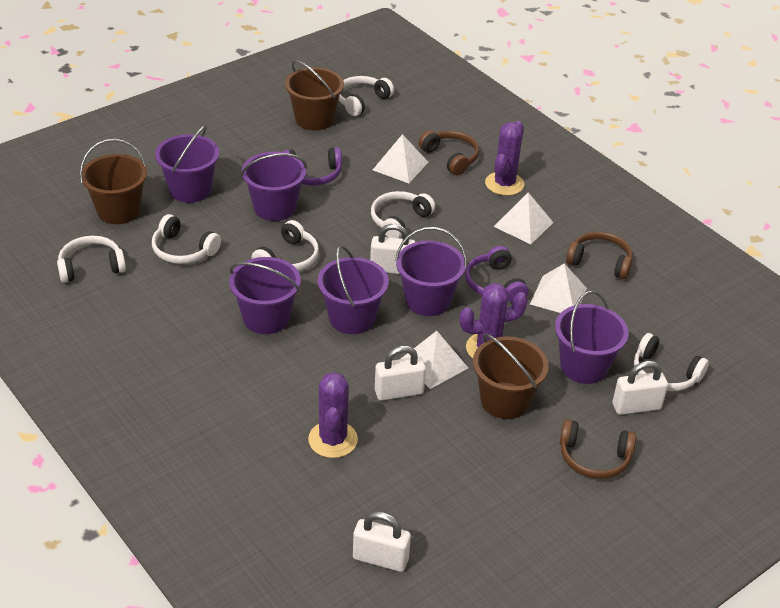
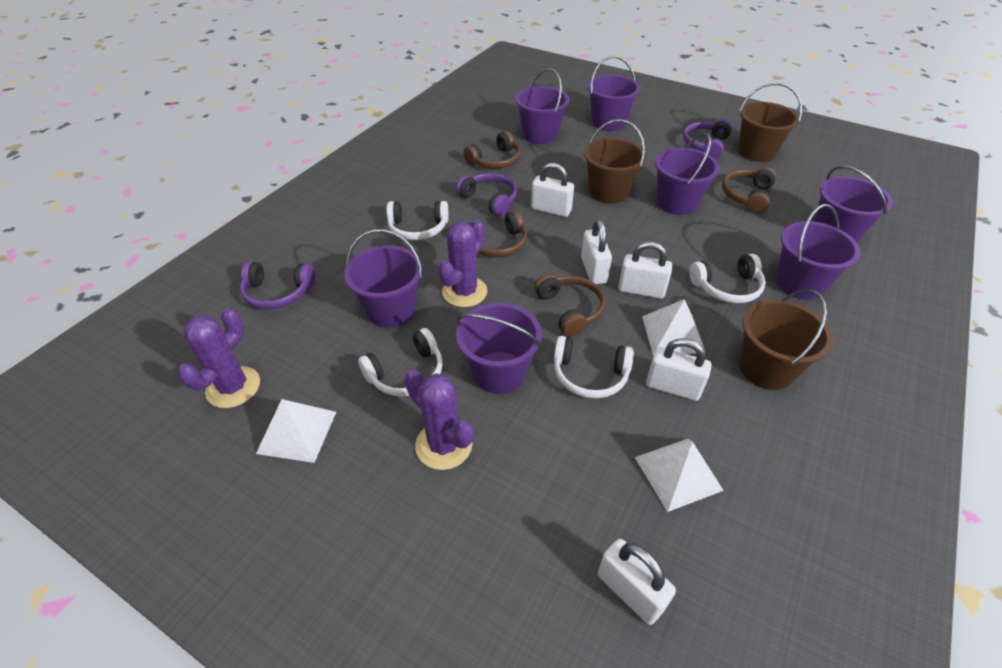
brown headphones: 3 -> 4
purple bucket: 6 -> 7
purple headphones: 2 -> 3
white headphones: 6 -> 4
white padlock: 4 -> 5
white pyramid: 4 -> 3

